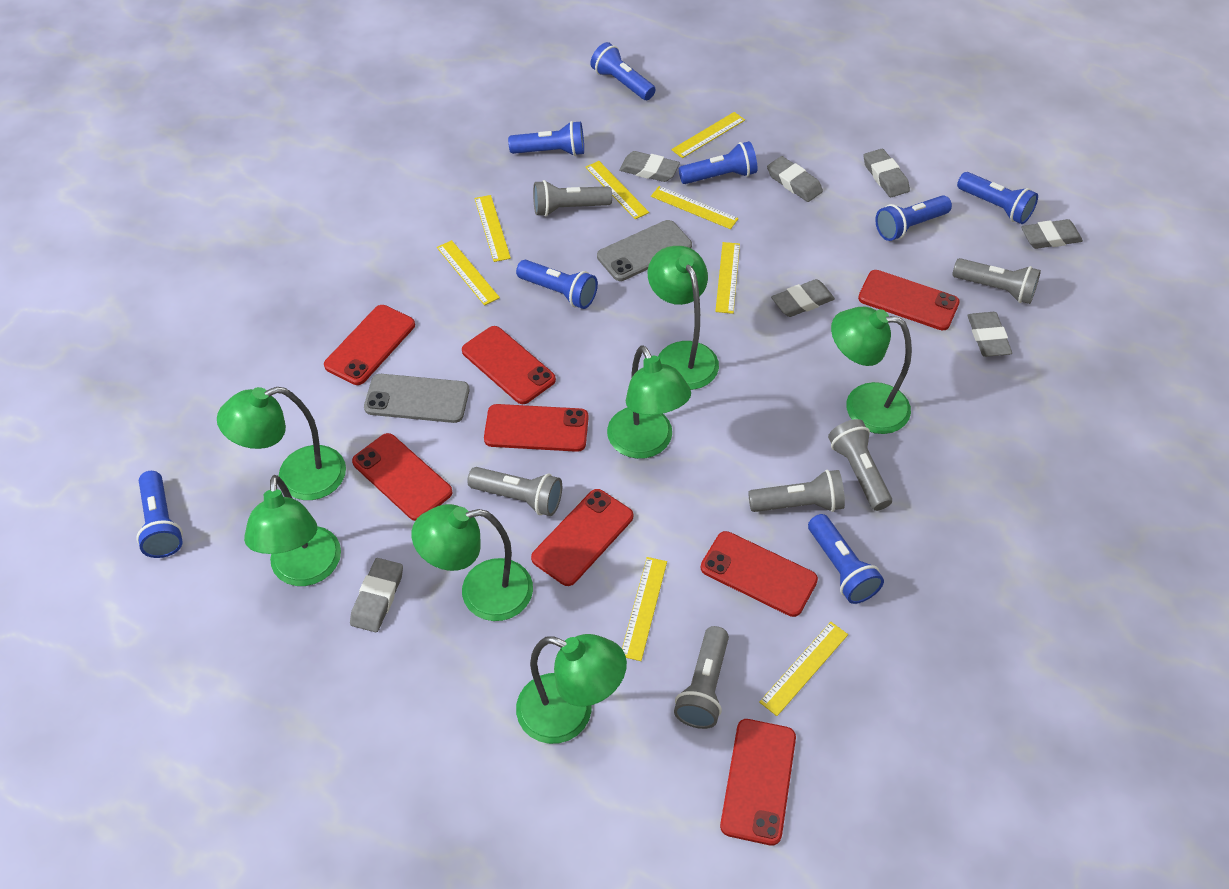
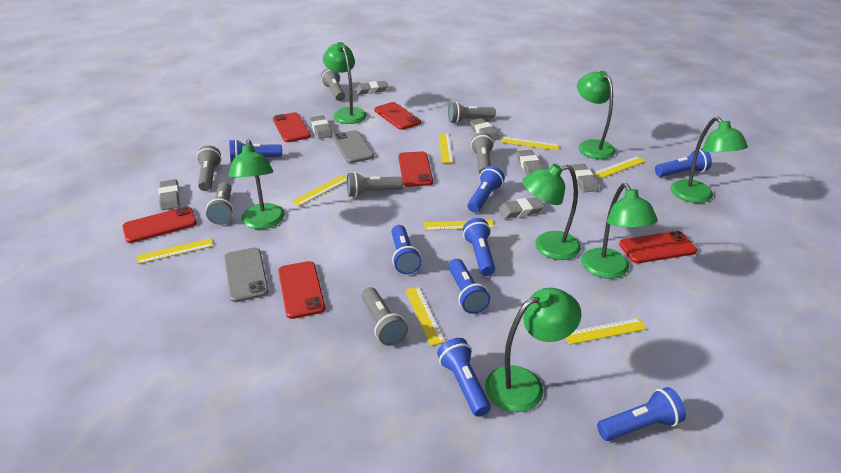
grey flashlight: 6 -> 7
red phone: 8 -> 6

